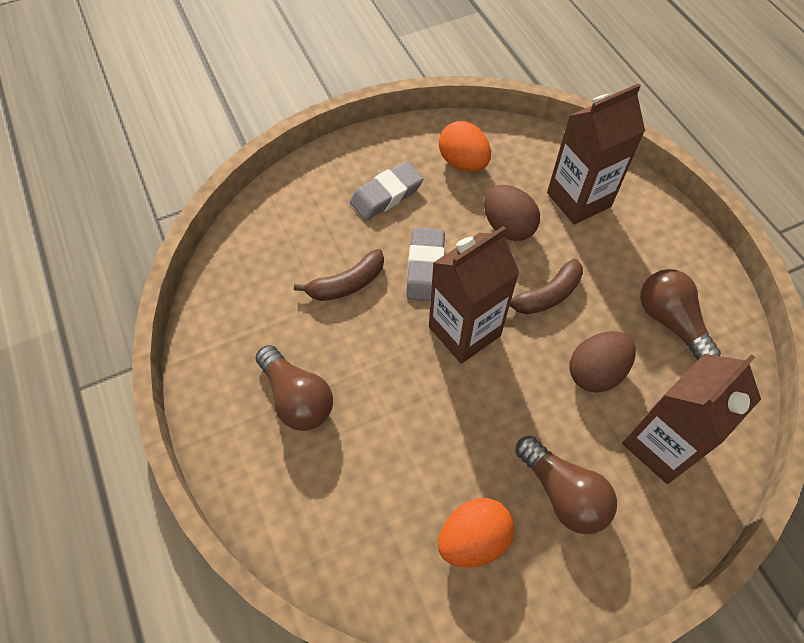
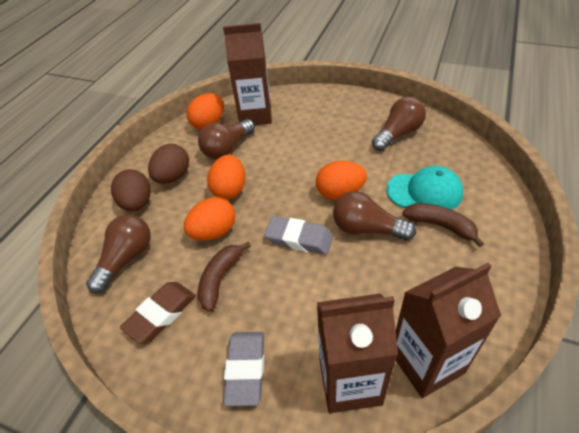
brown eraser: 0 -> 1
brown light bulb: 3 -> 4
orange egg: 2 -> 4
turquoise cap: 0 -> 1

